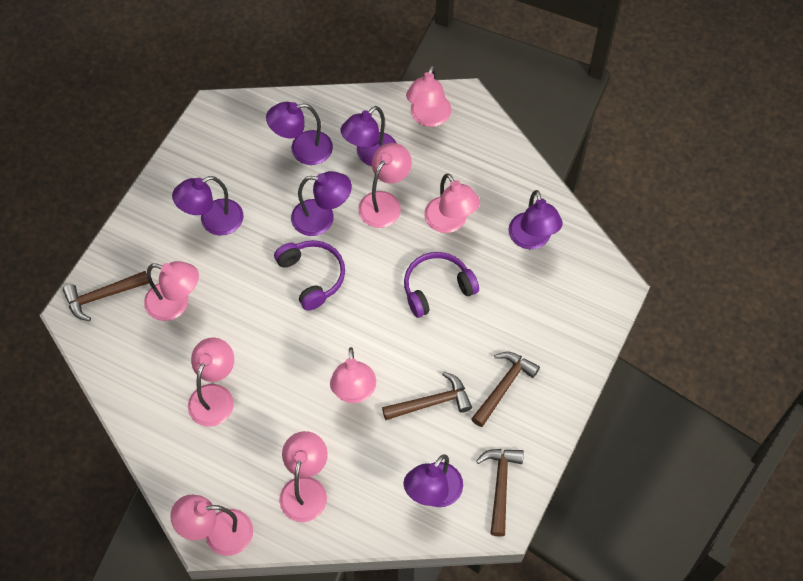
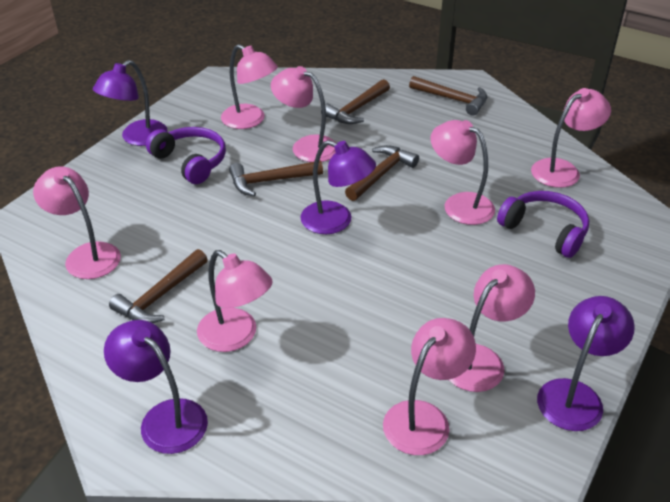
brown hammer: 4 -> 5
purple lamp: 6 -> 4

